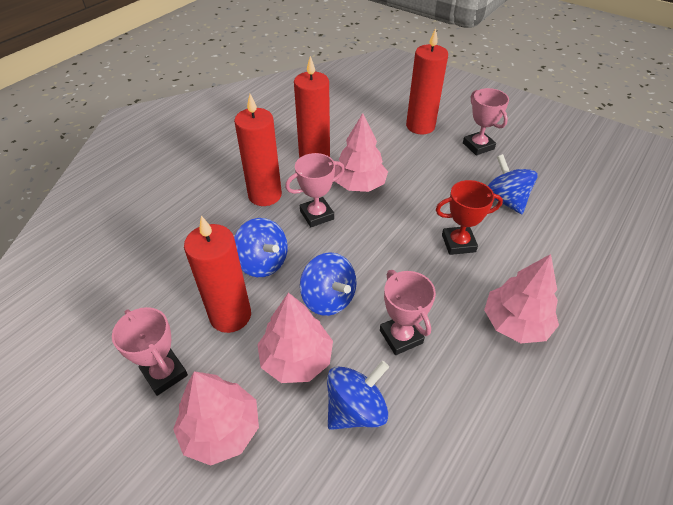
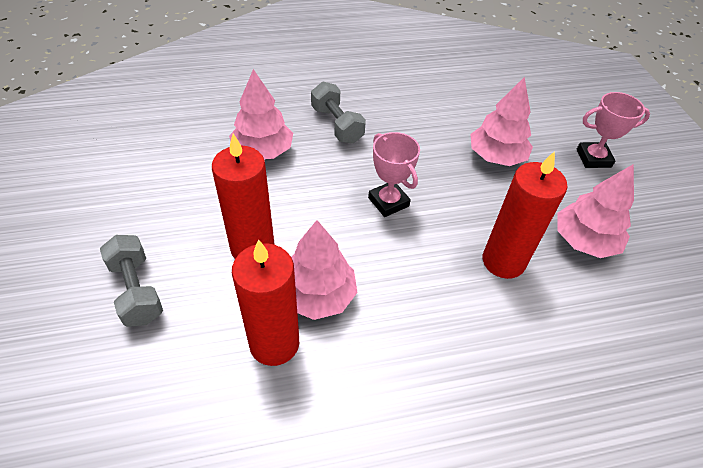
blue spinning top: 4 -> 0
grey dumbbell: 0 -> 2
pink trophy: 4 -> 2
red candle: 4 -> 3
red trophy: 1 -> 0

